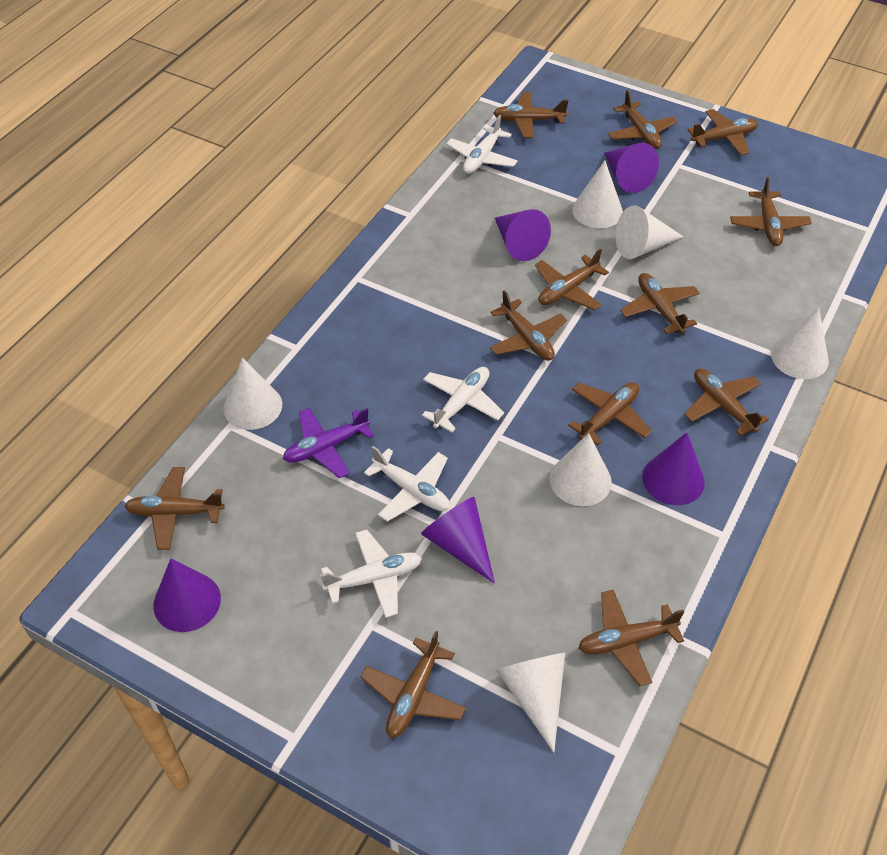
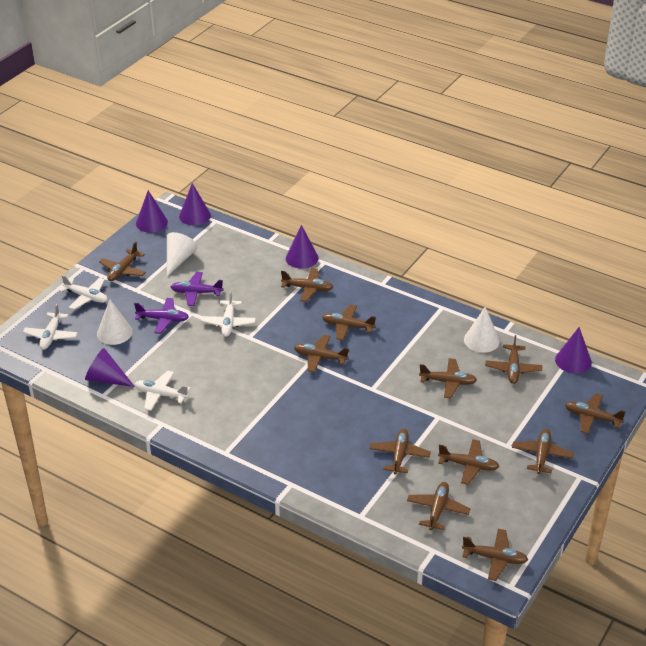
purple plane: 1 -> 2
white cone: 6 -> 3

